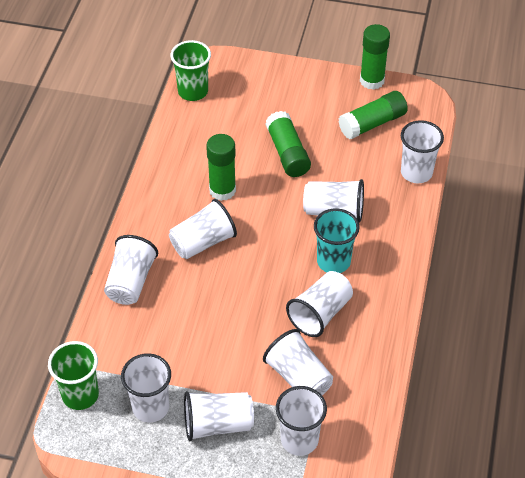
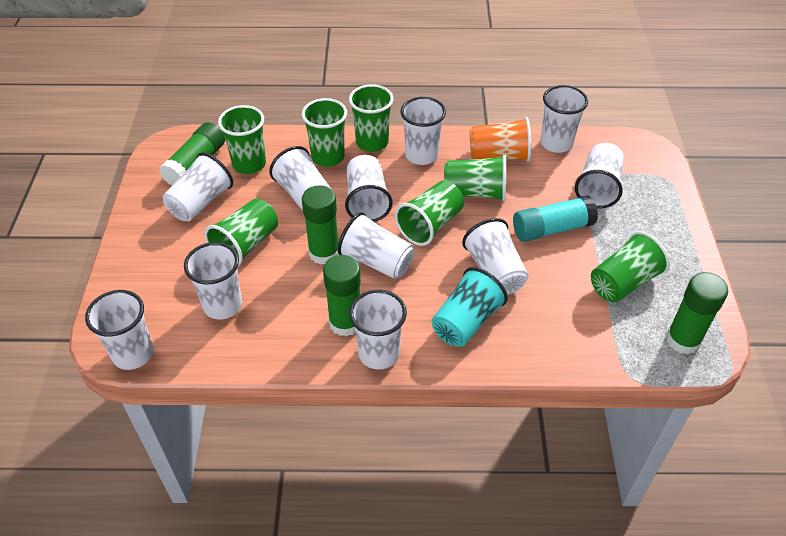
green cup: 2 -> 7
orange cup: 0 -> 1
turquoise glue stick: 0 -> 1
white cup: 9 -> 11

